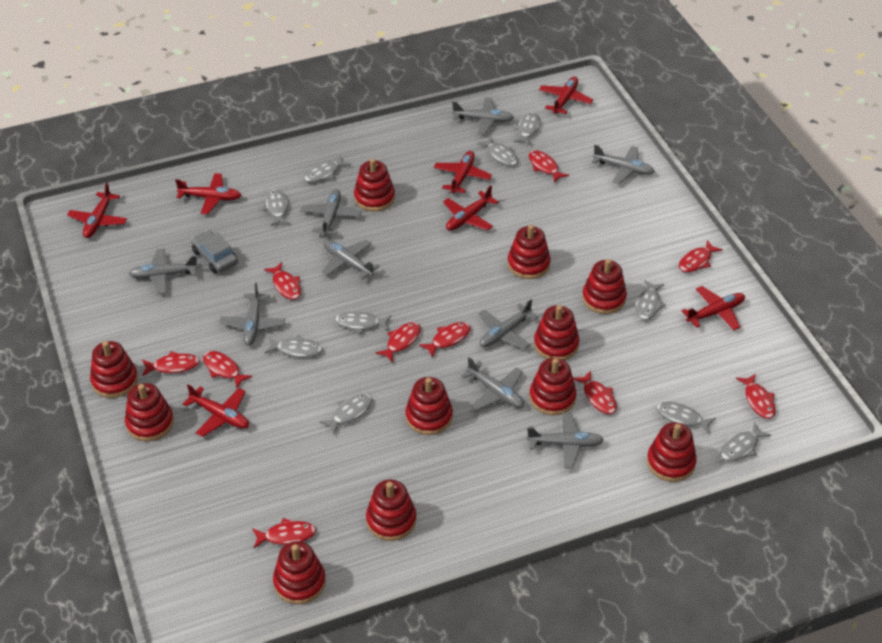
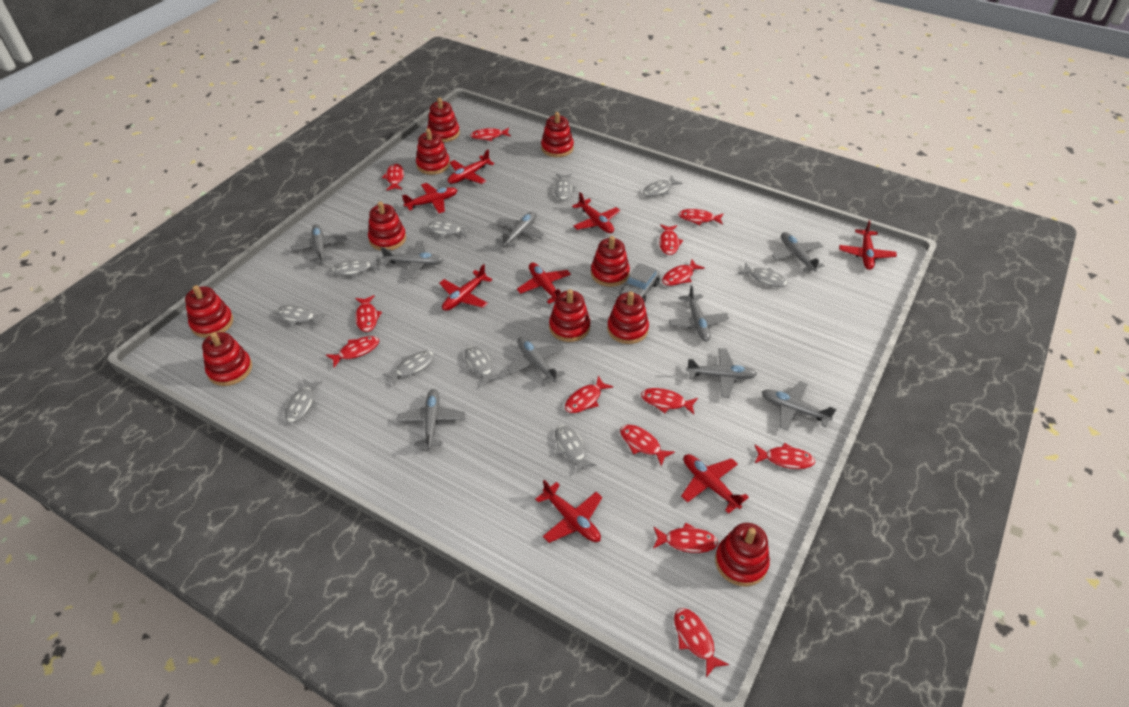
red fish: 10 -> 13
red plane: 7 -> 8
red stacking toy: 11 -> 10

